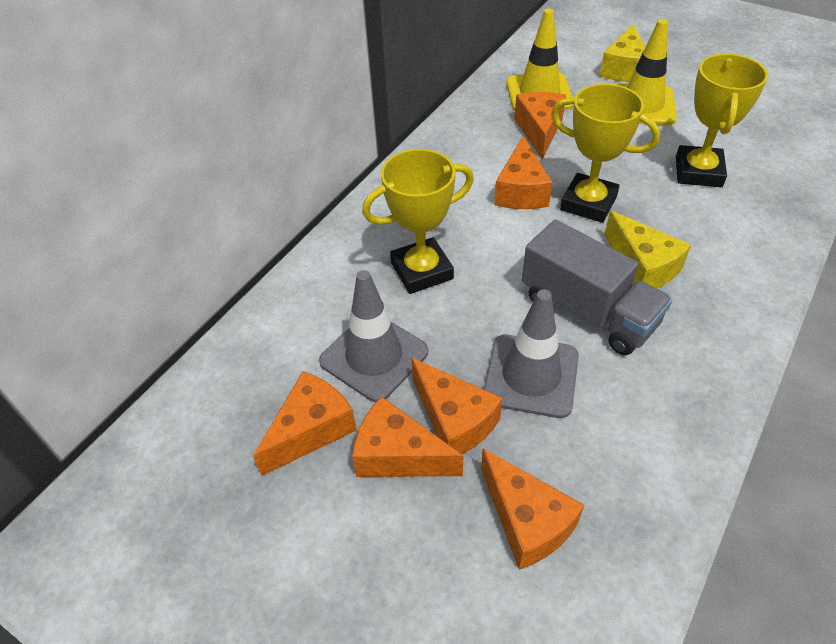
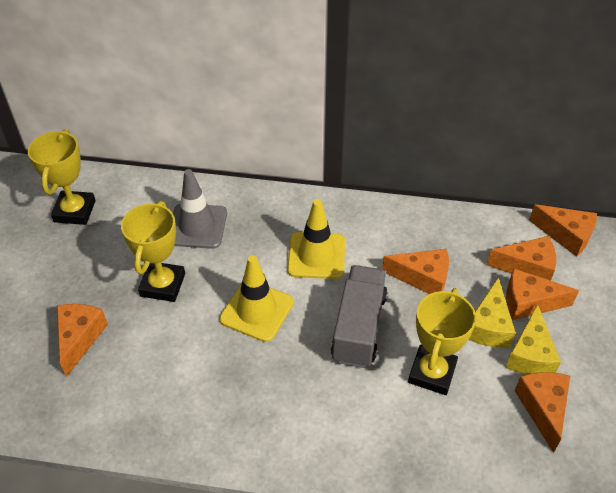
grey traffic cone: 2 -> 1

